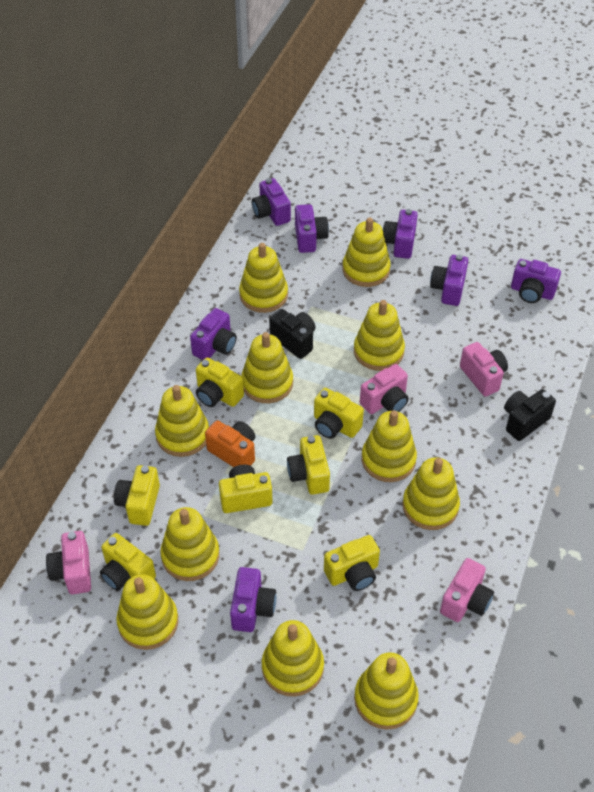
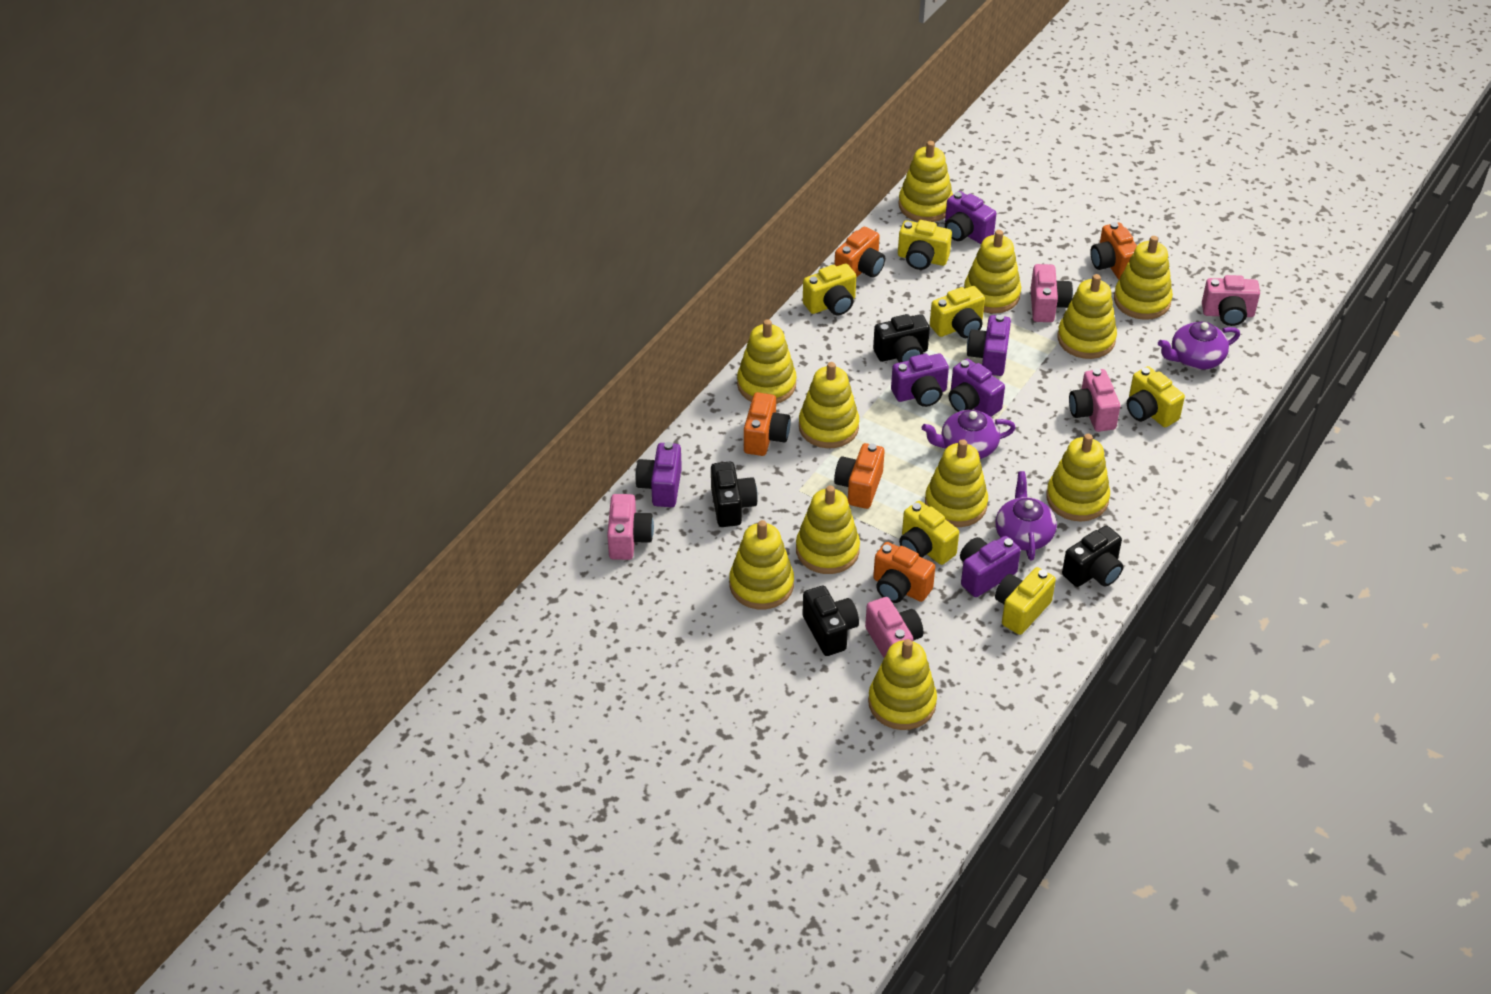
black camera: 2 -> 4
orange camera: 1 -> 5
pink camera: 4 -> 5
purple camera: 7 -> 6
purple teapot: 0 -> 3
yellow camera: 7 -> 6

